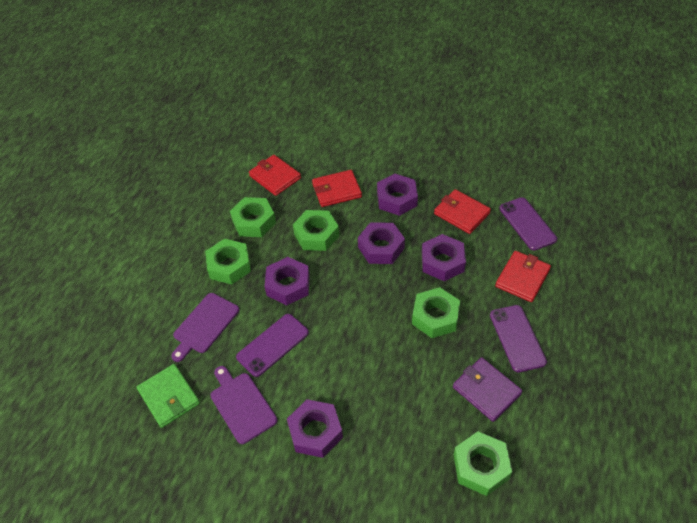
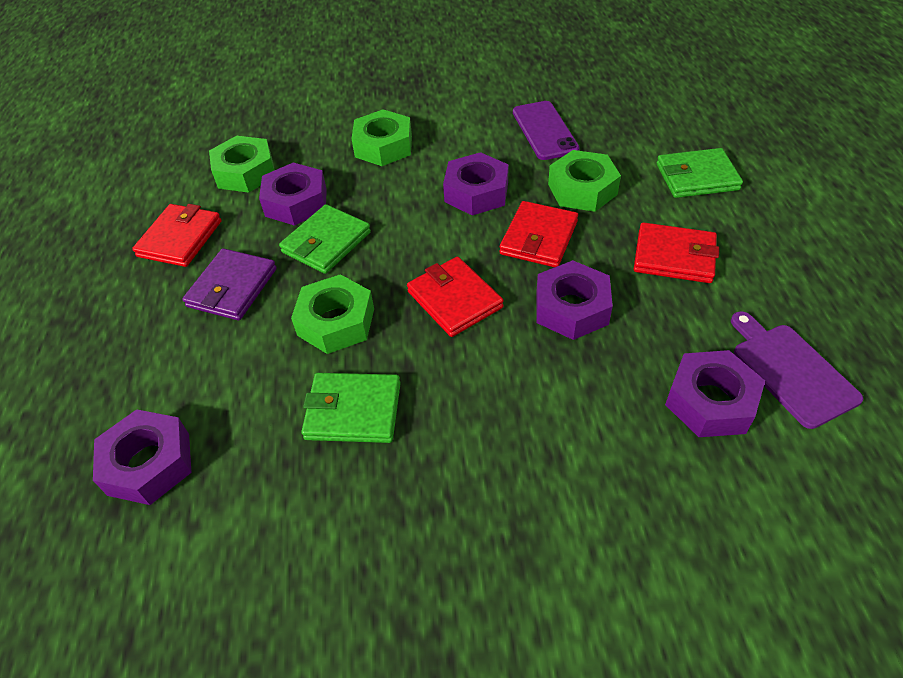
green nut: 5 -> 4
green wallet: 1 -> 3
purple cutting board: 2 -> 1
purple phone: 3 -> 1

